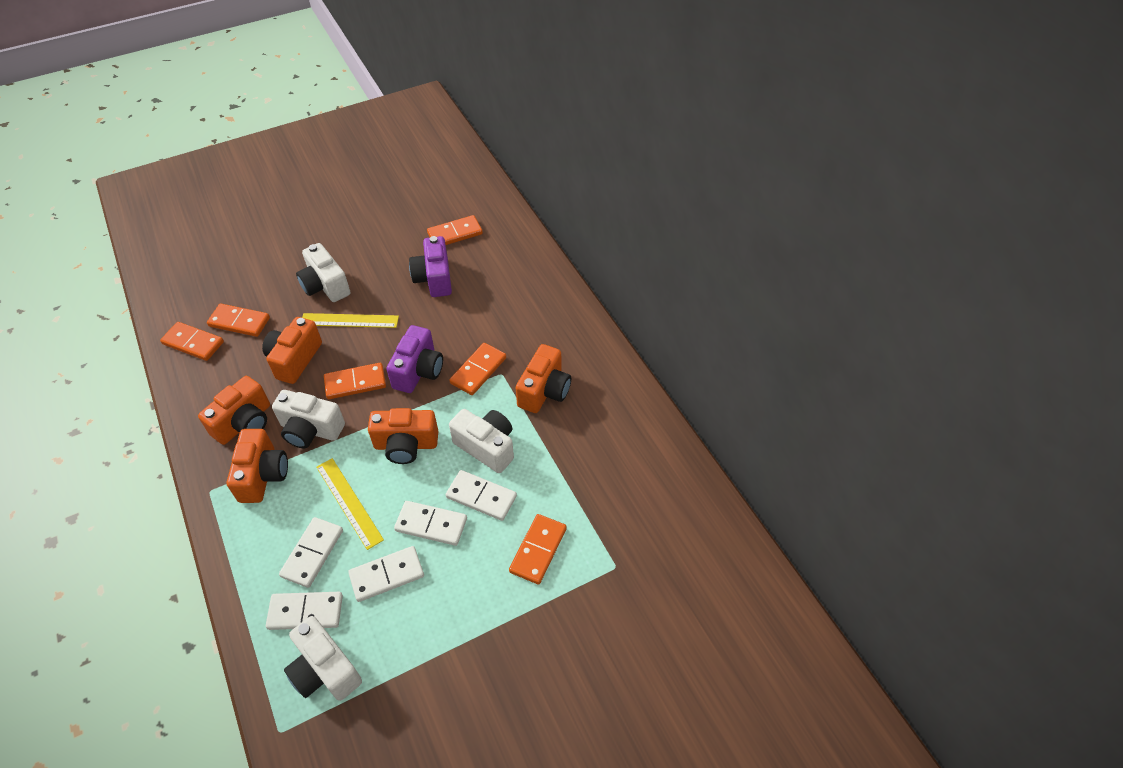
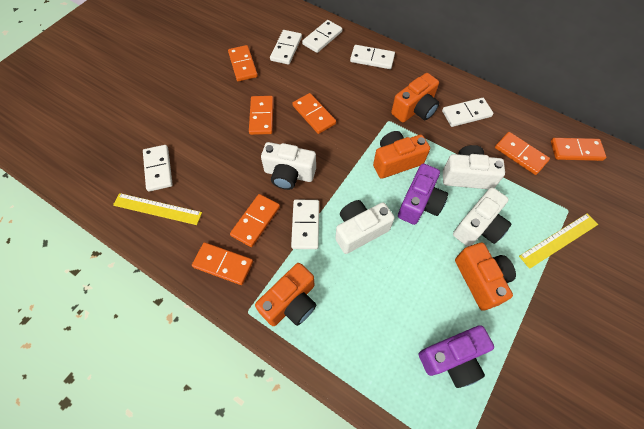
orange camera: 5 -> 4
orange domino: 6 -> 7
white domino: 5 -> 6

